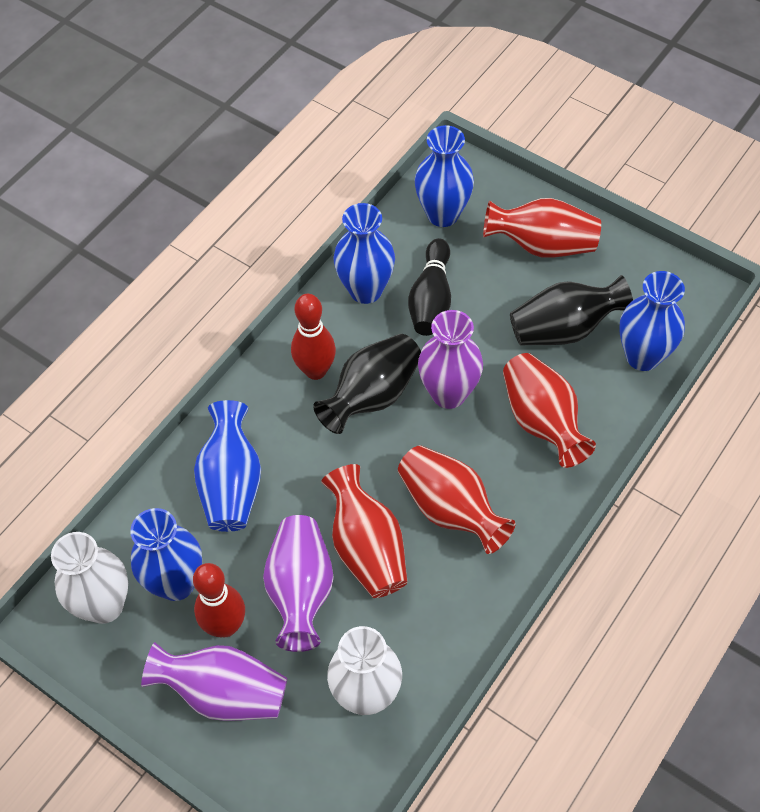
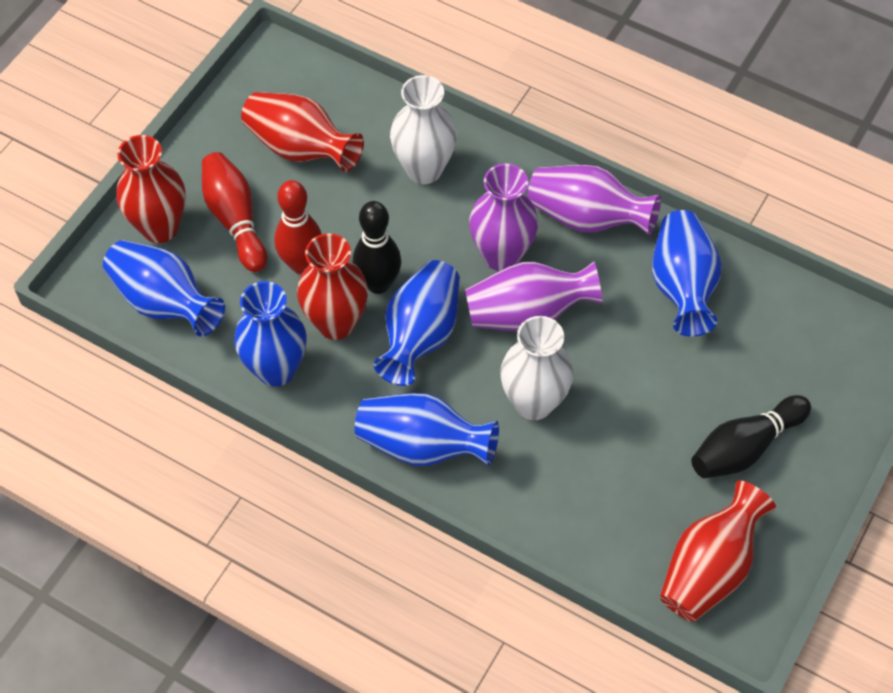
black bowling pin: 1 -> 2
black vase: 2 -> 0

